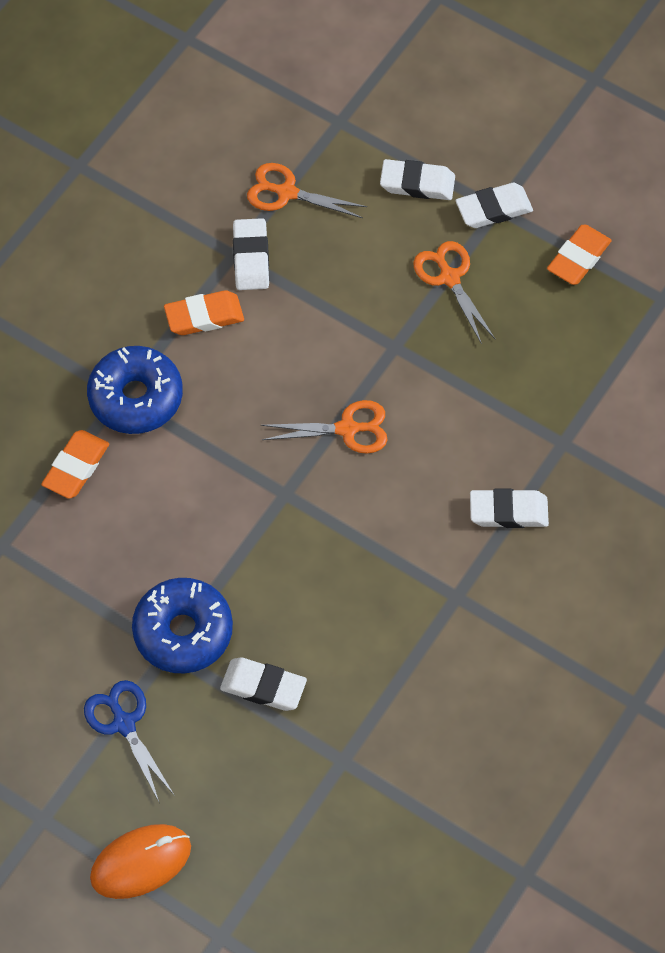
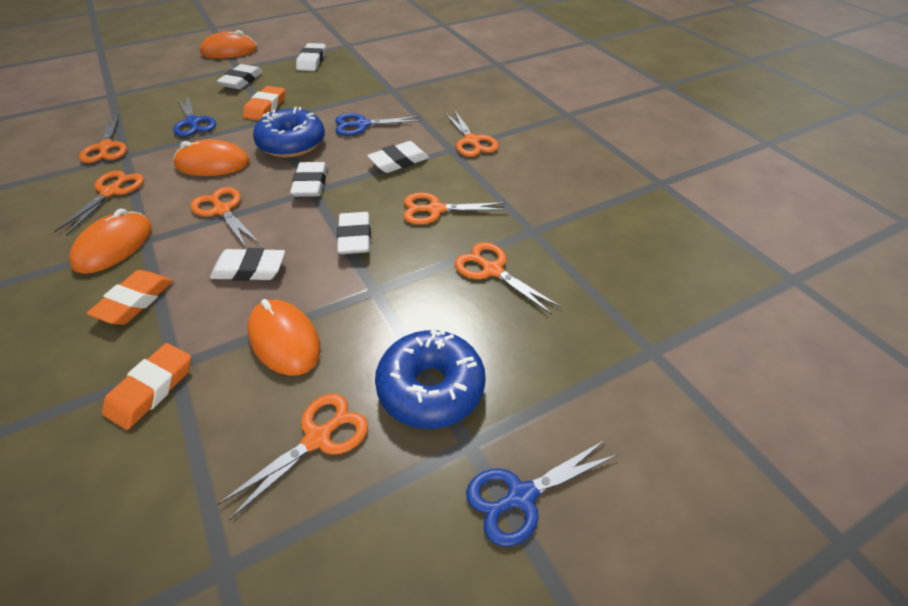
blue scissors: 1 -> 3
orange mouse: 1 -> 4
orange scissors: 3 -> 7
white eraser: 5 -> 6

